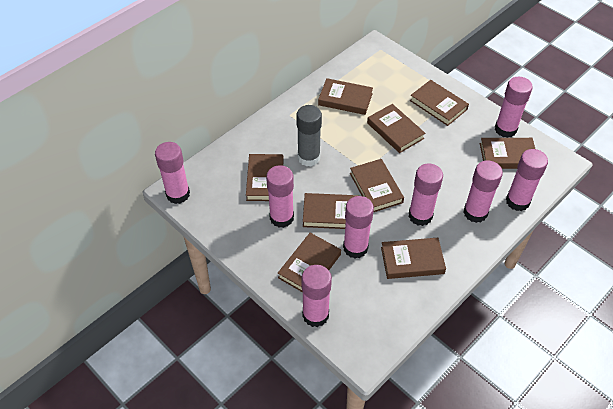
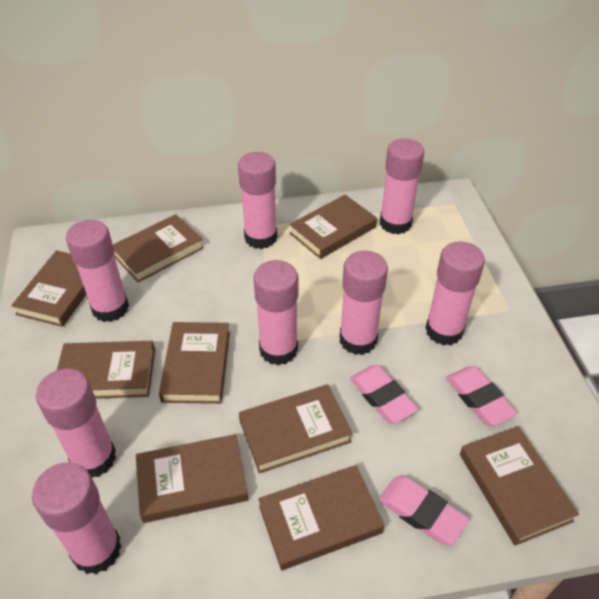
grey glue stick: 1 -> 0
pink eraser: 0 -> 3

